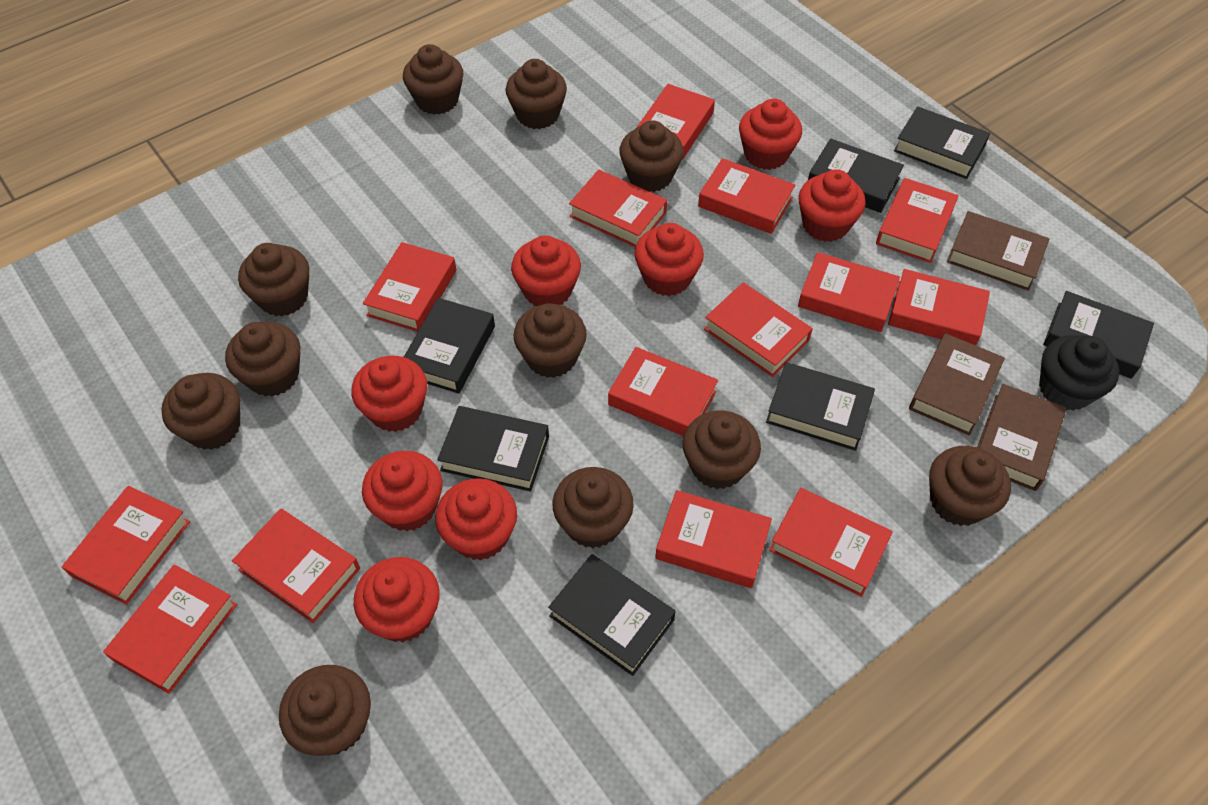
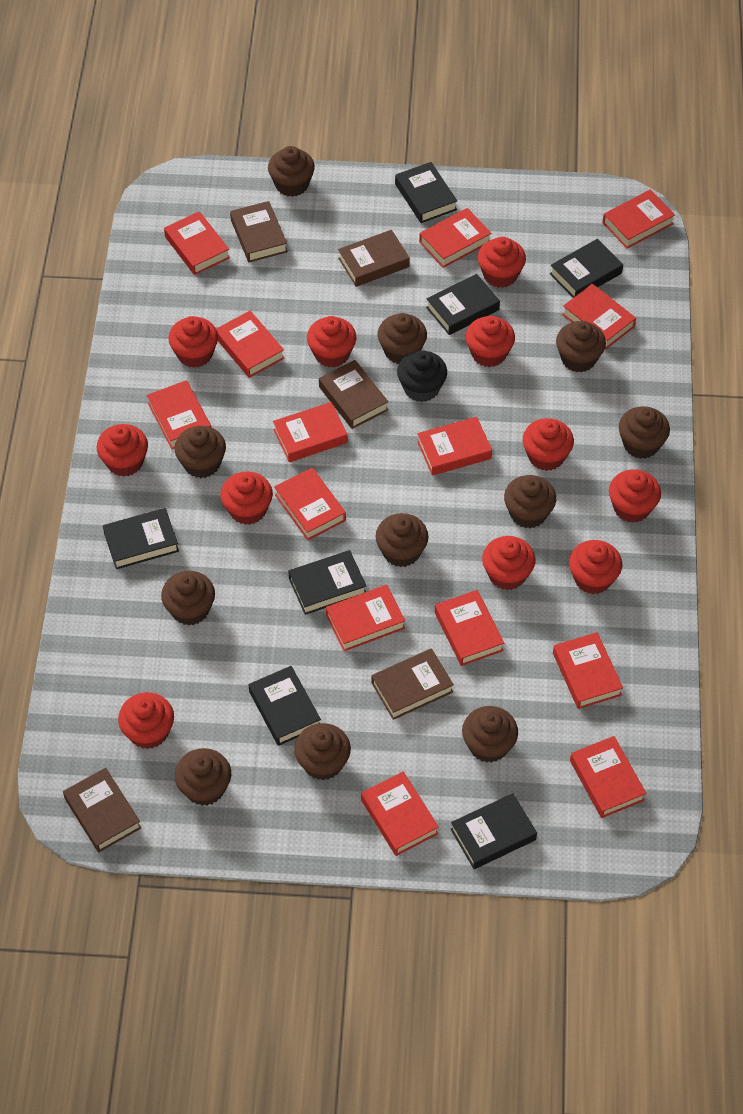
brown book: 3 -> 5
red cupcake: 8 -> 11

